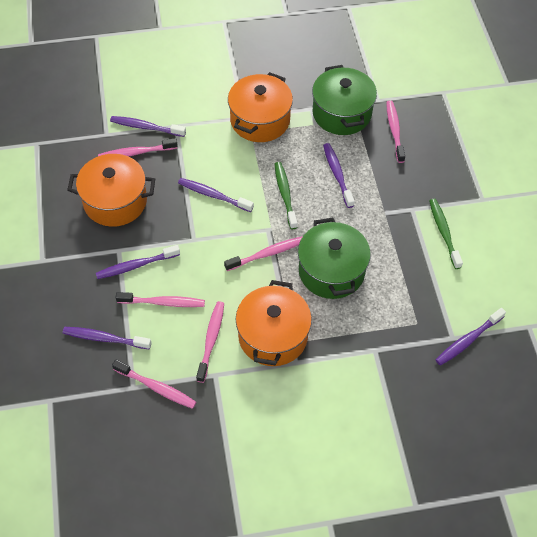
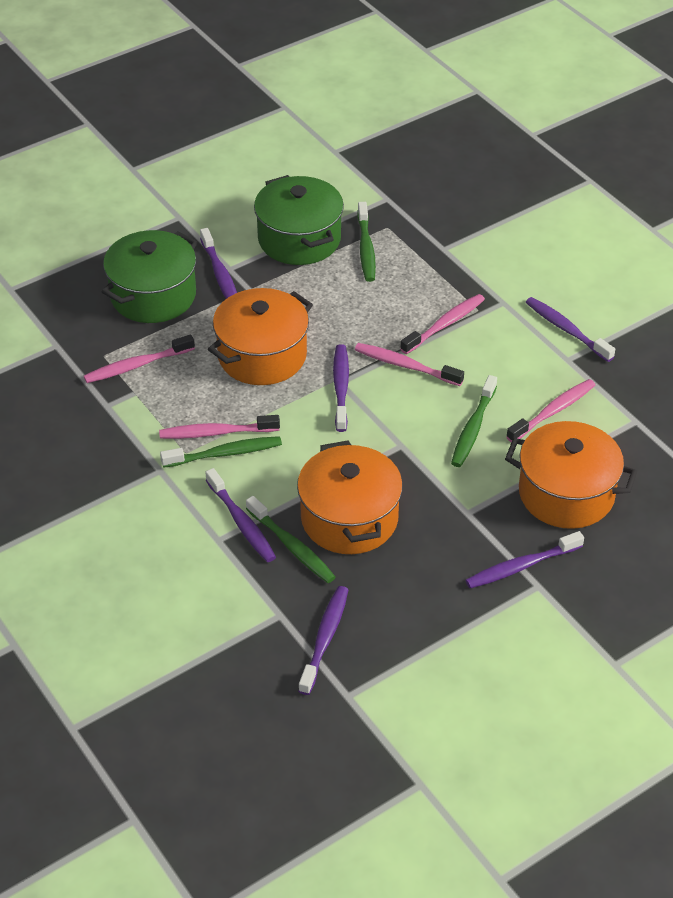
green toothbrush: 2 -> 4
pink toothbrush: 6 -> 5

